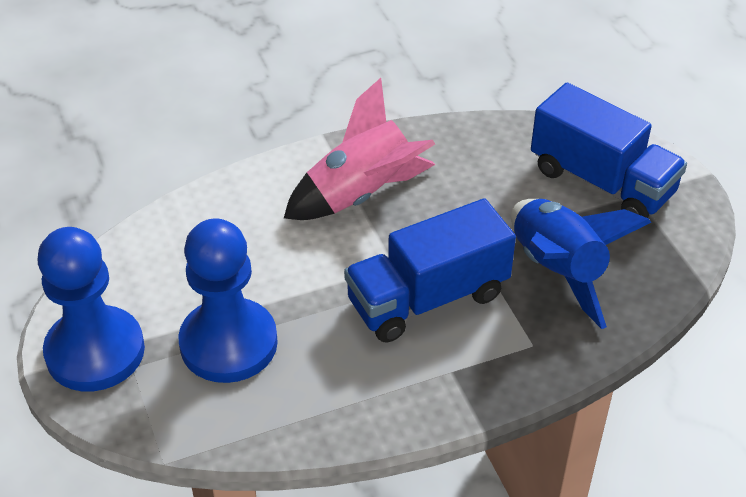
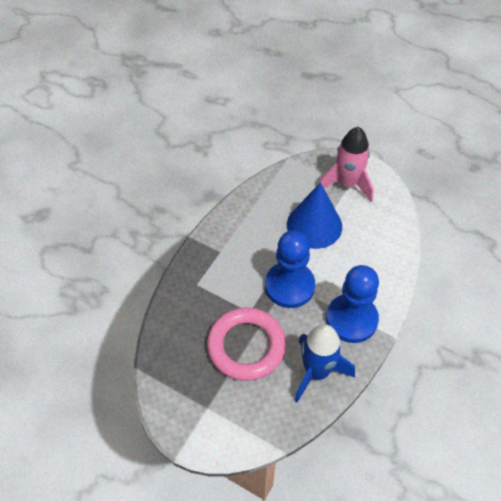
blue cone: 0 -> 1
blue truck: 2 -> 0
pink ring: 0 -> 1

